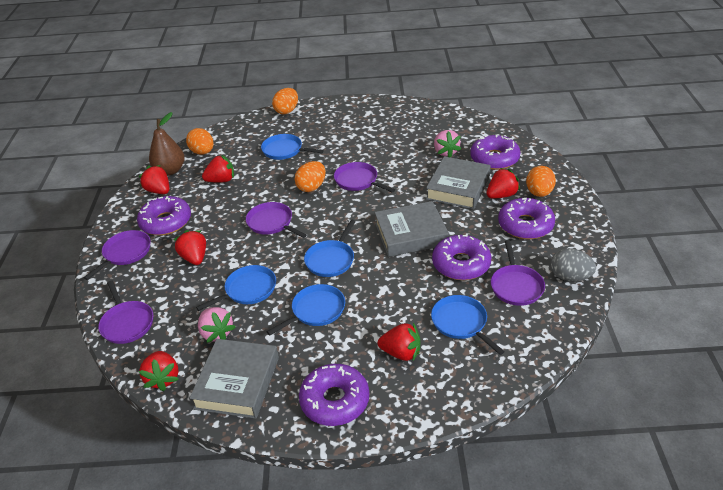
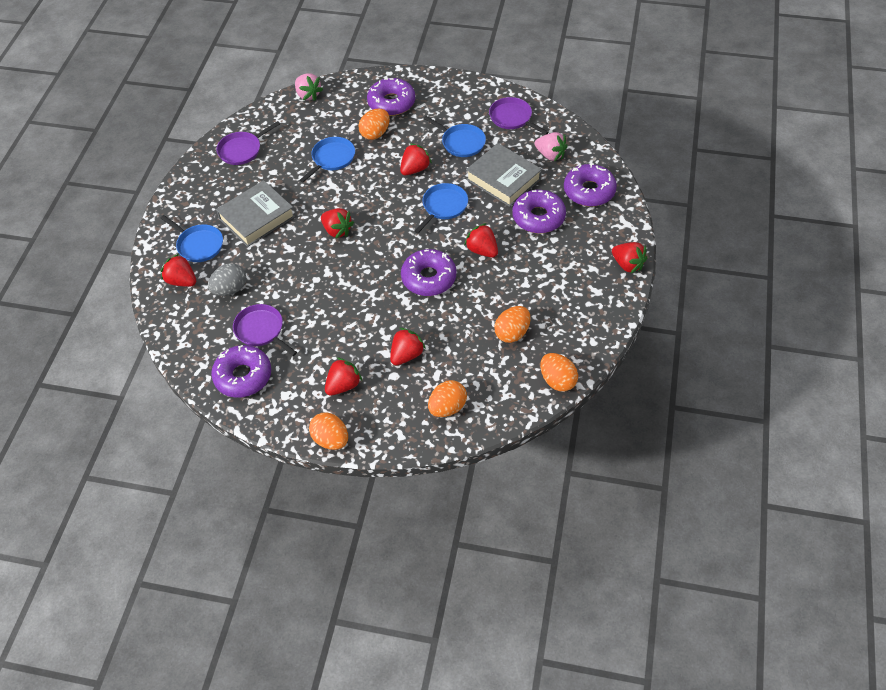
blue pan: 5 -> 4
brown pear: 1 -> 0
grey book: 3 -> 2
orange egg: 4 -> 5
purple pan: 5 -> 3
red strawberry: 6 -> 7

